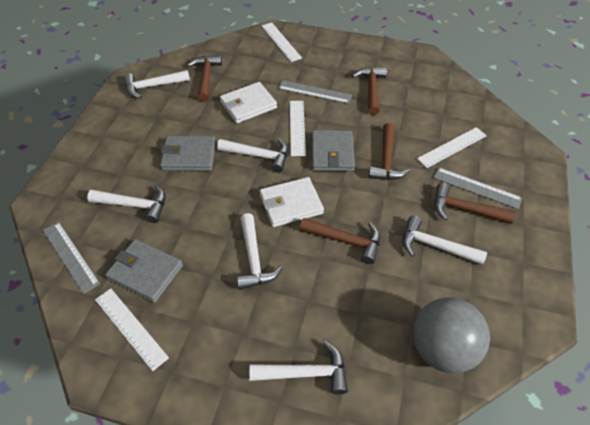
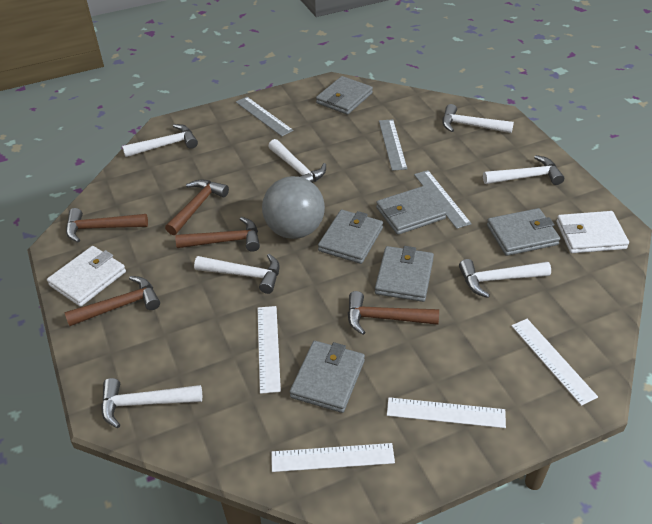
grey wallet: 3 -> 6
white hammer: 6 -> 7

